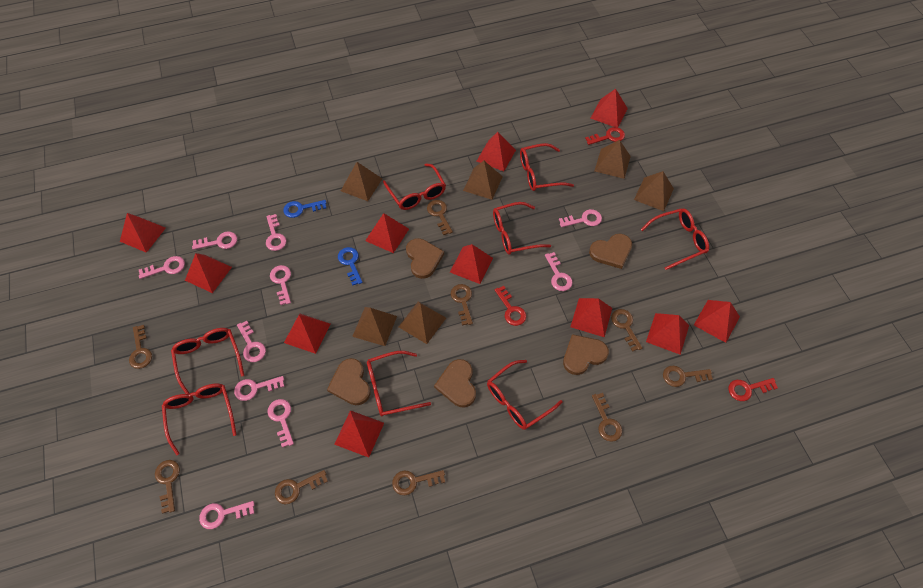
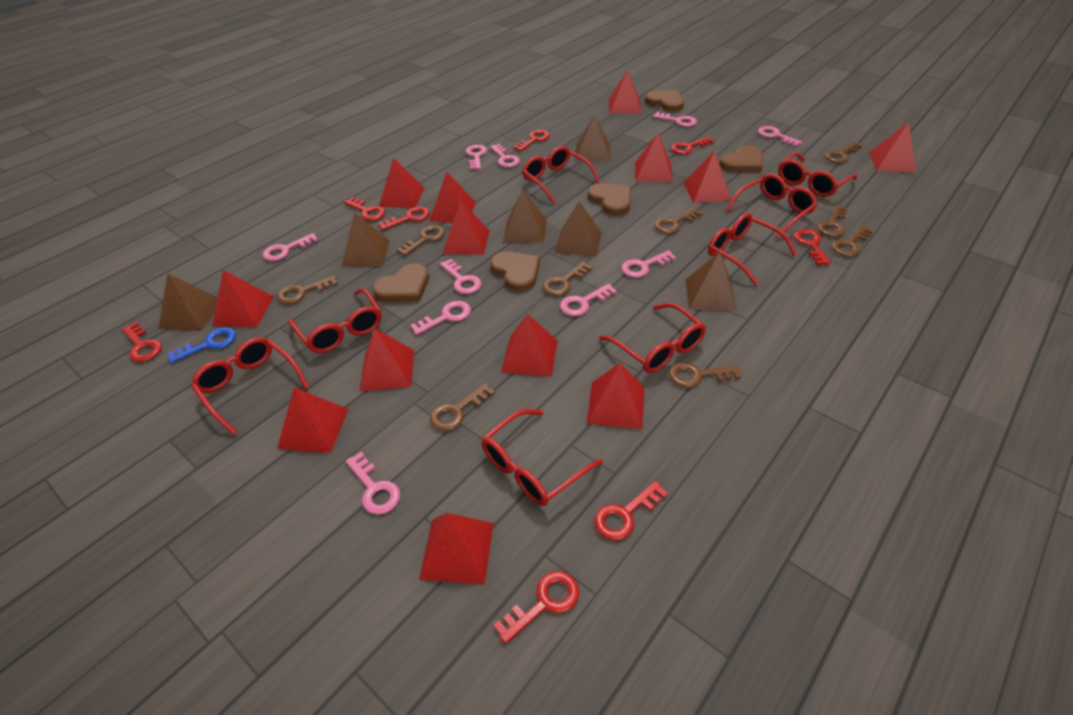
blue key: 2 -> 1
red key: 3 -> 8
red pyramid: 11 -> 13

